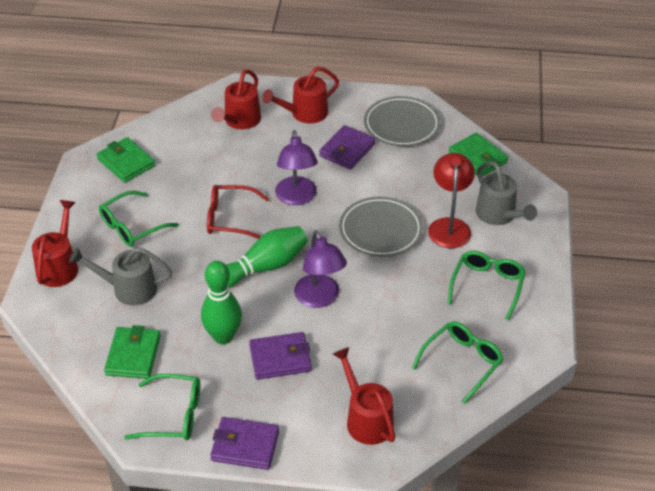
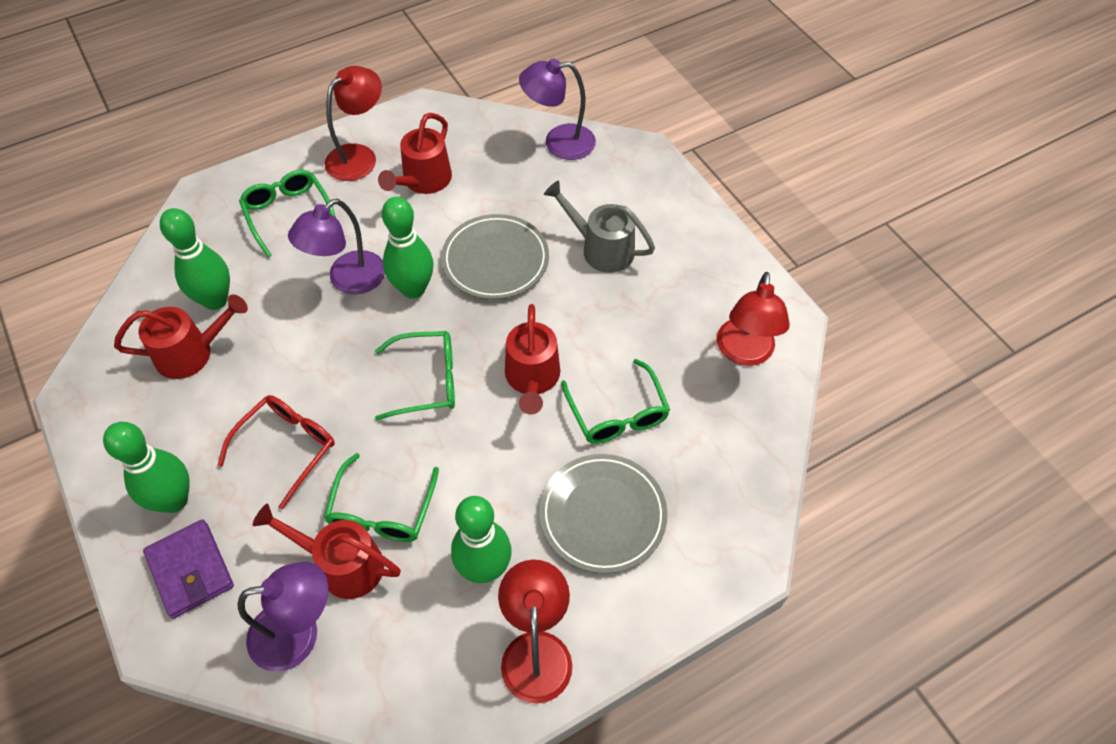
green bowling pin: 2 -> 4
green wallet: 3 -> 0
grey watering can: 2 -> 1
purple lamp: 2 -> 3
purple wallet: 3 -> 1
red lamp: 1 -> 3

